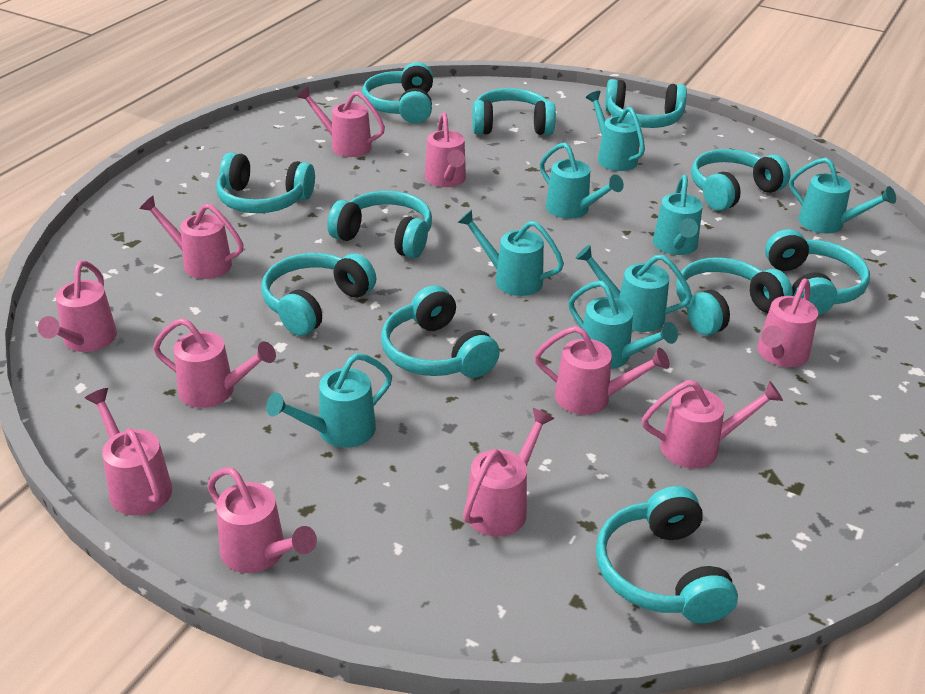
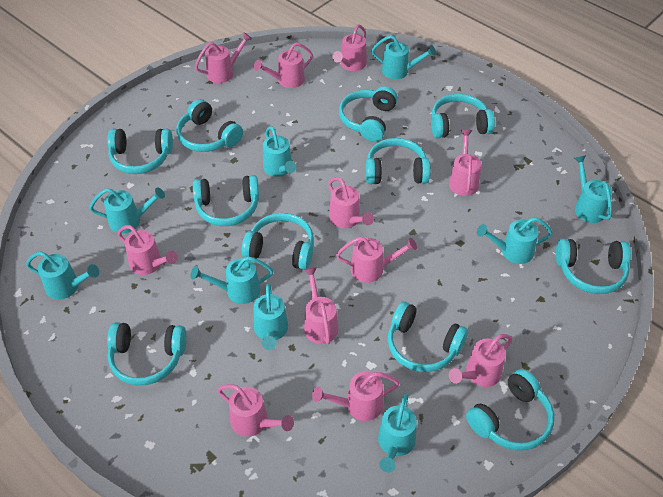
turquoise watering can: 8 -> 9

